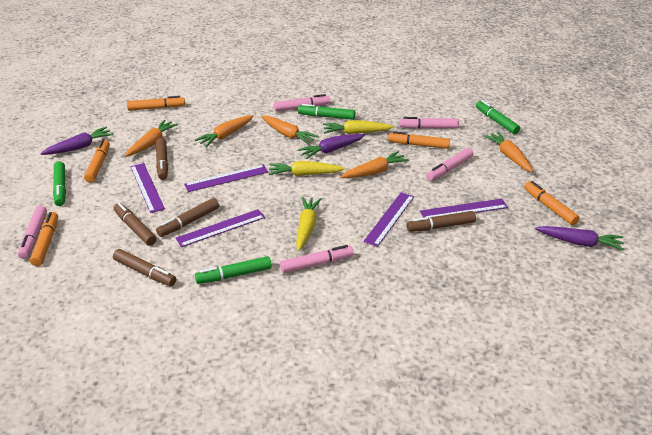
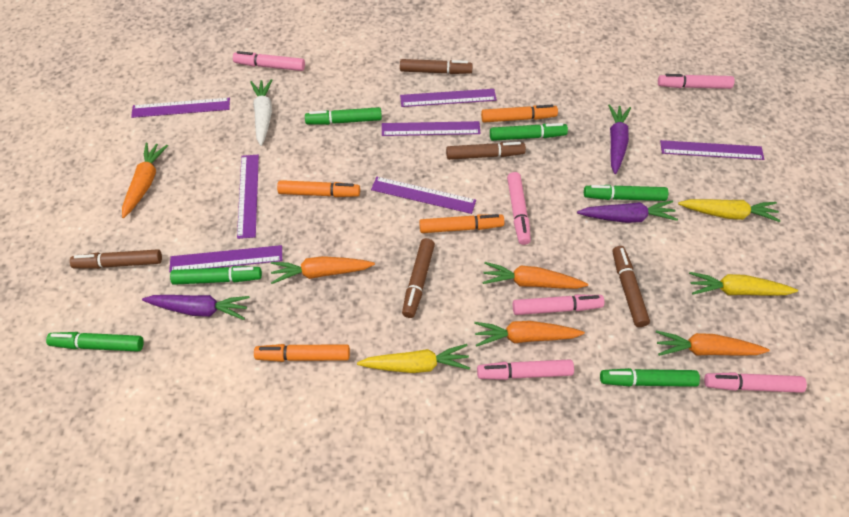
green marker: 4 -> 6
orange marker: 5 -> 4
pink marker: 5 -> 6
purple ruler: 5 -> 7
white carrot: 0 -> 1

